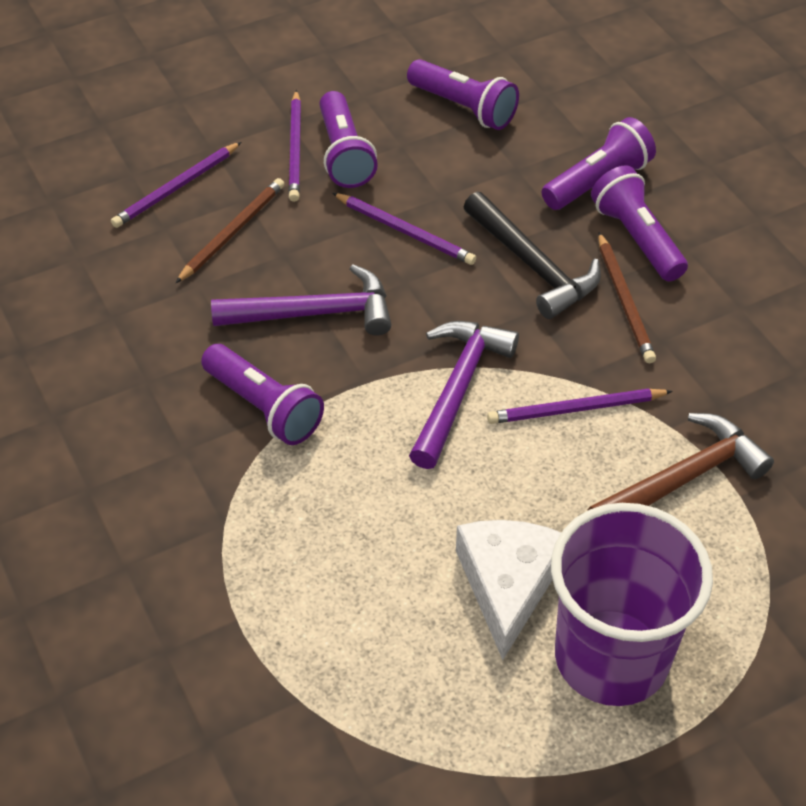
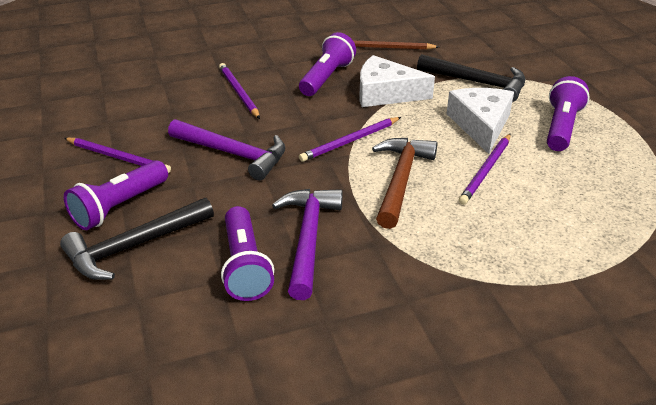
black hammer: 1 -> 2
brown pencil: 2 -> 1
purple cup: 1 -> 0
purple flashlight: 5 -> 4
white cheese: 1 -> 2

